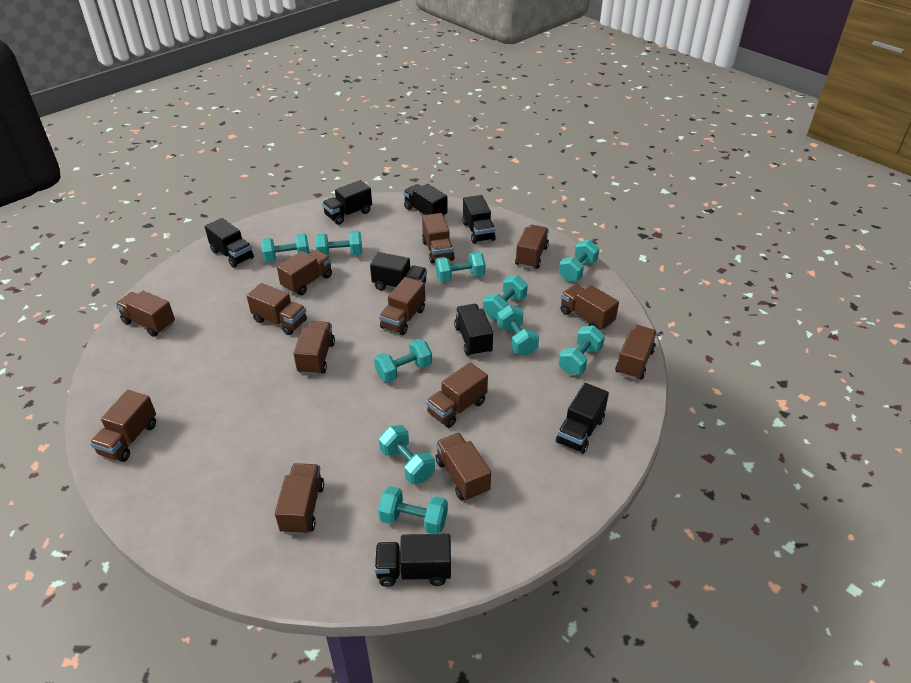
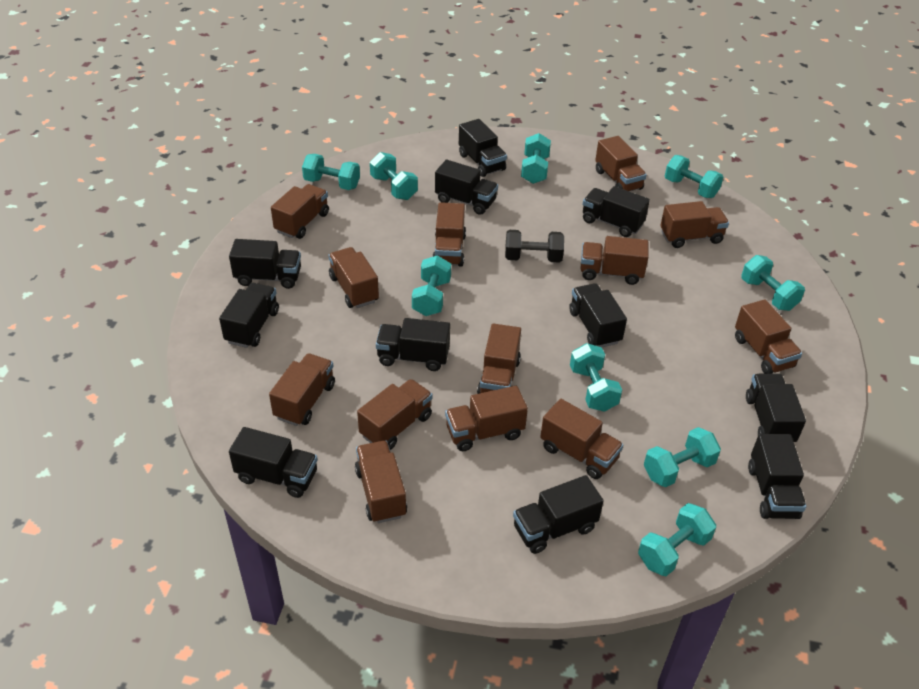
black dumbbell: 0 -> 1
black truck: 8 -> 11
turquoise dumbbell: 10 -> 9

